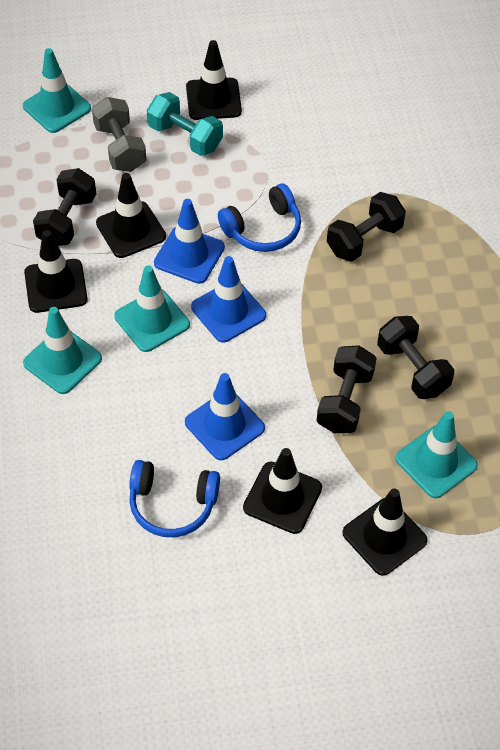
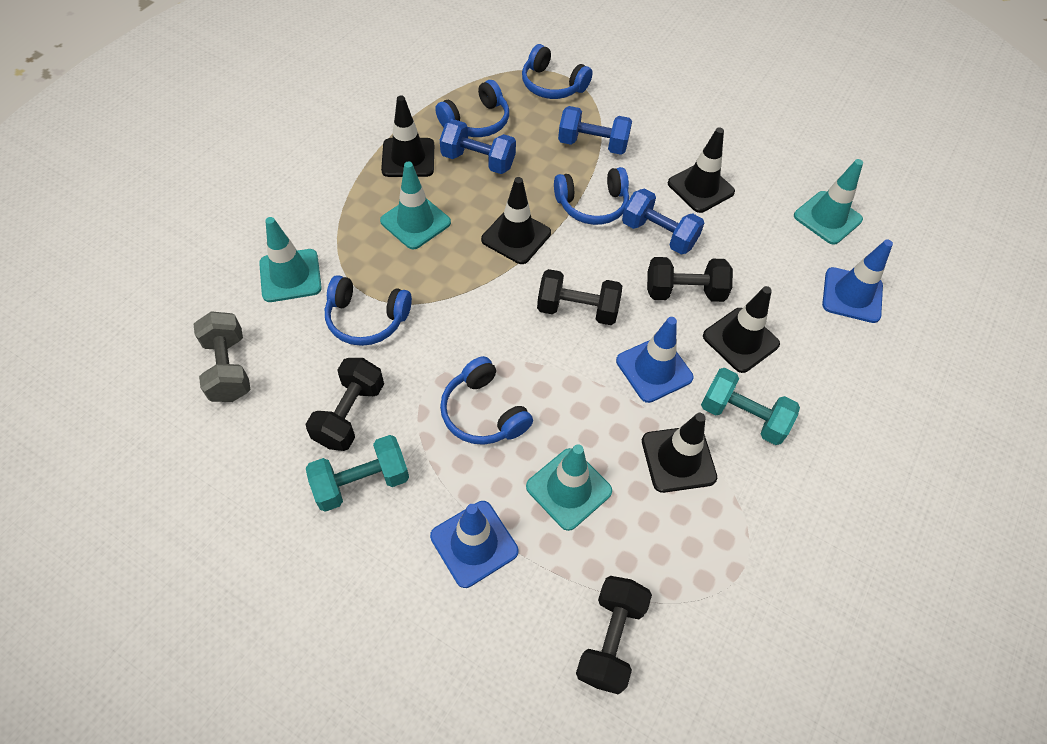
blue dumbbell: 0 -> 3
blue headphones: 2 -> 5
turquoise dumbbell: 1 -> 2

